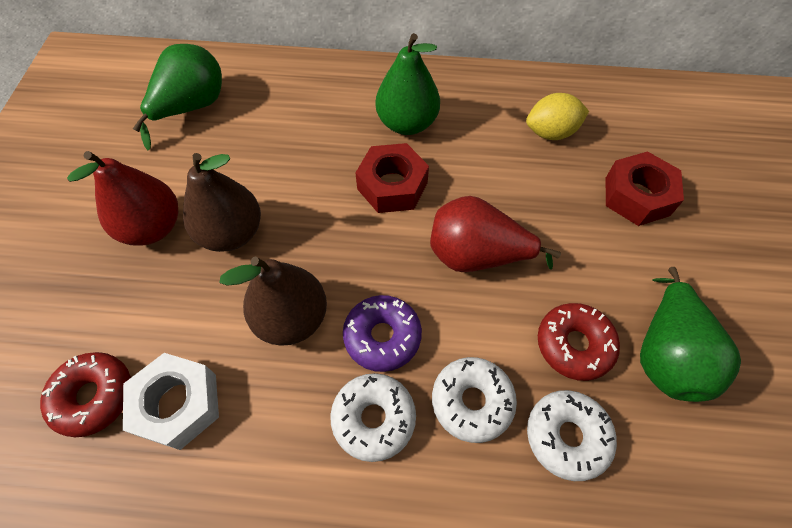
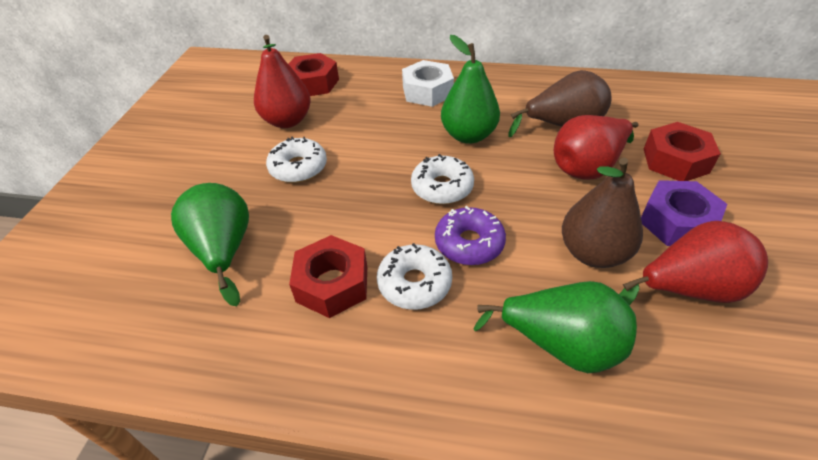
purple nut: 0 -> 1
red donut: 2 -> 0
red nut: 2 -> 3
red pear: 2 -> 3
yellow lemon: 1 -> 0

